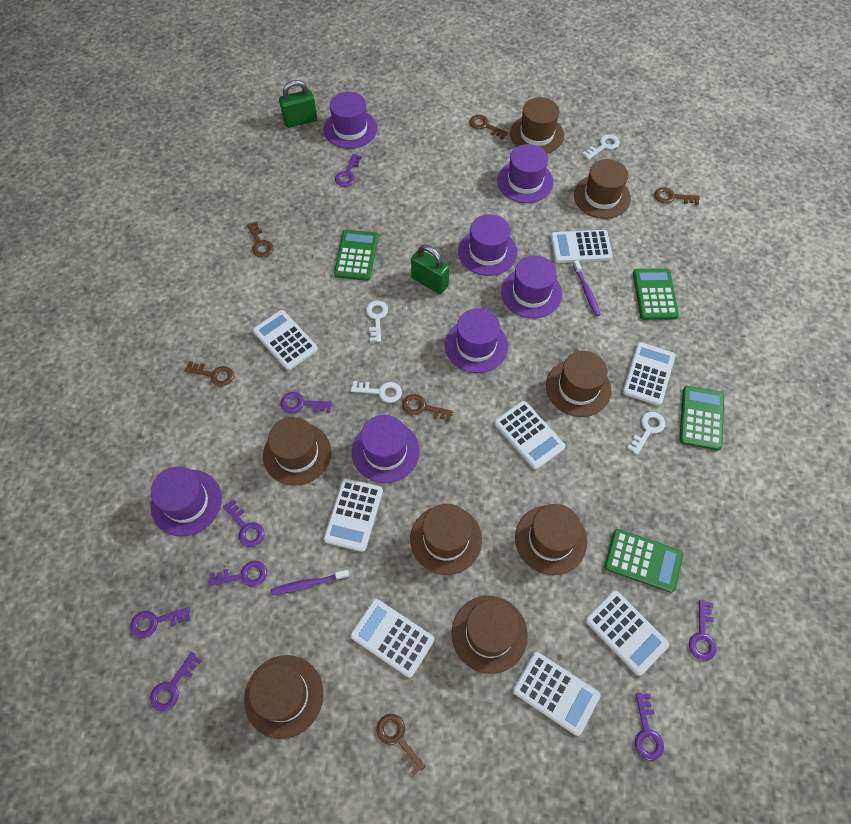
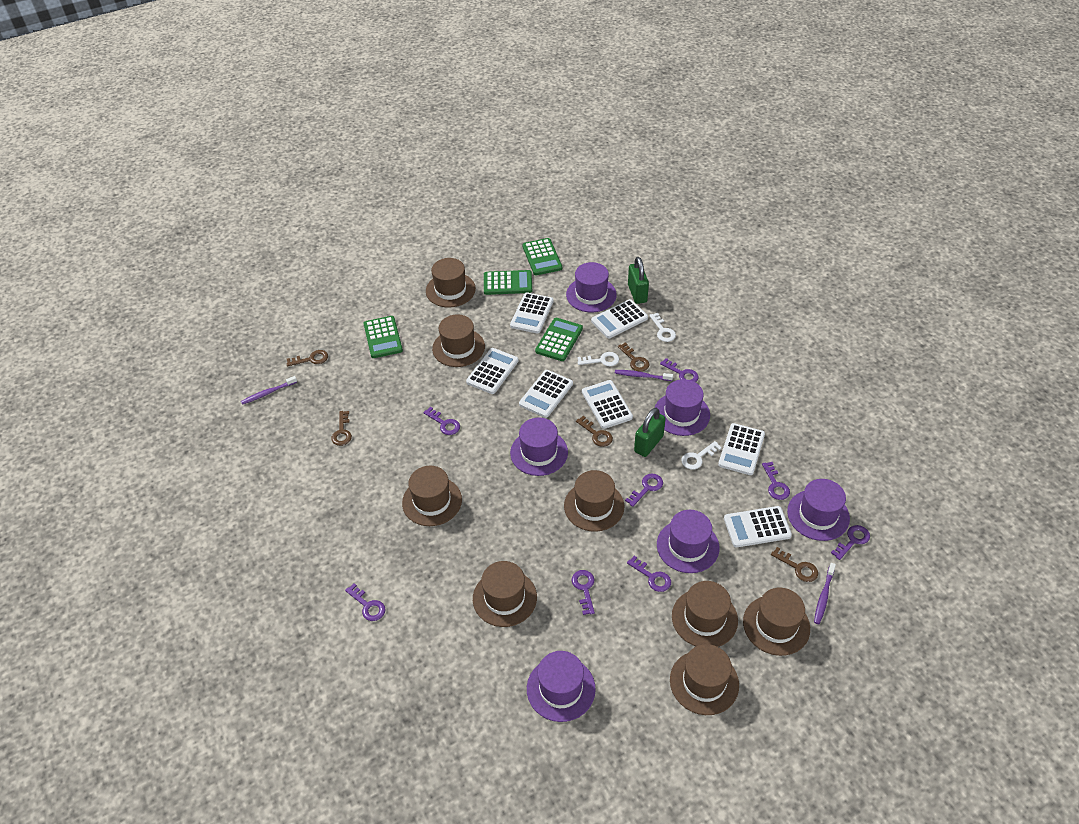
brown key: 6 -> 5
purple hat: 7 -> 6
purple toothbrush: 2 -> 3
white calculator: 8 -> 7
white key: 4 -> 3

